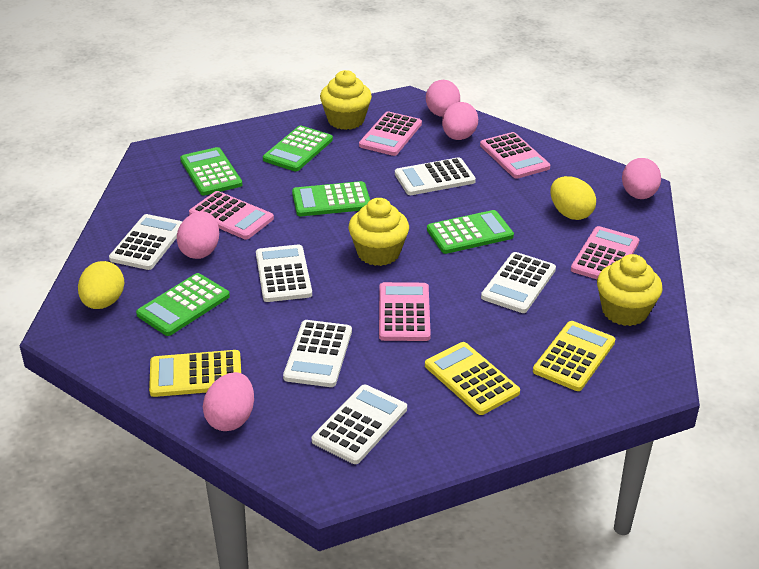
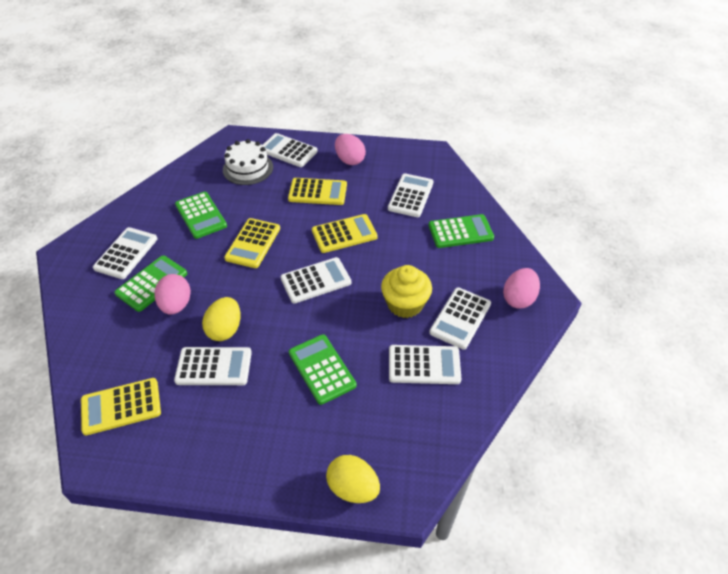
green calculator: 5 -> 4
pink calculator: 5 -> 0
pink egg: 5 -> 3
white cake: 0 -> 1
white calculator: 6 -> 7
yellow calculator: 3 -> 4
yellow cupcake: 3 -> 1

